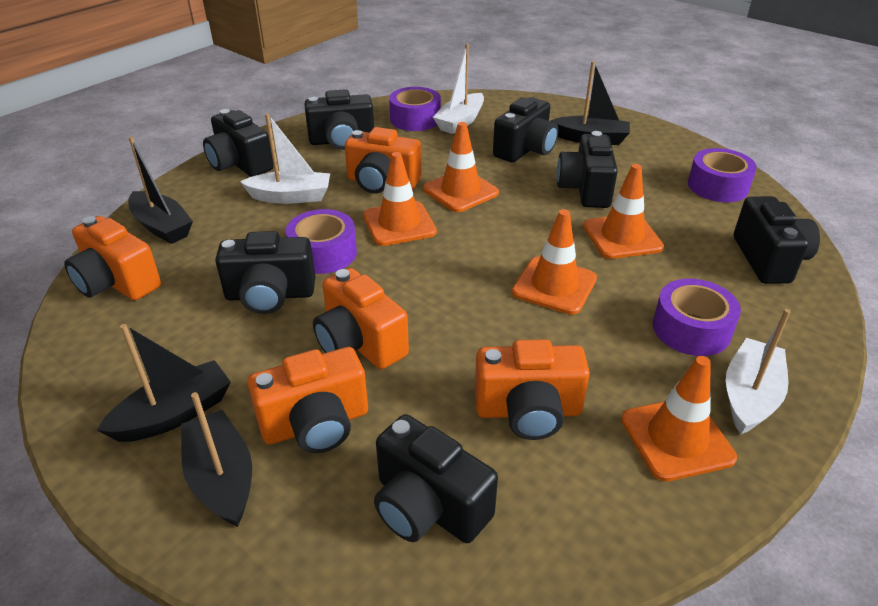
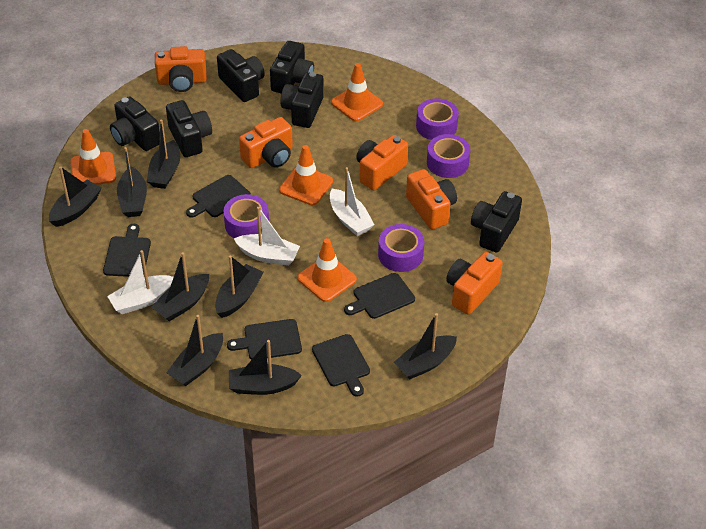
black boat: 4 -> 8
black camera: 7 -> 6
black cutting board: 0 -> 5
orange traffic cone: 5 -> 4

